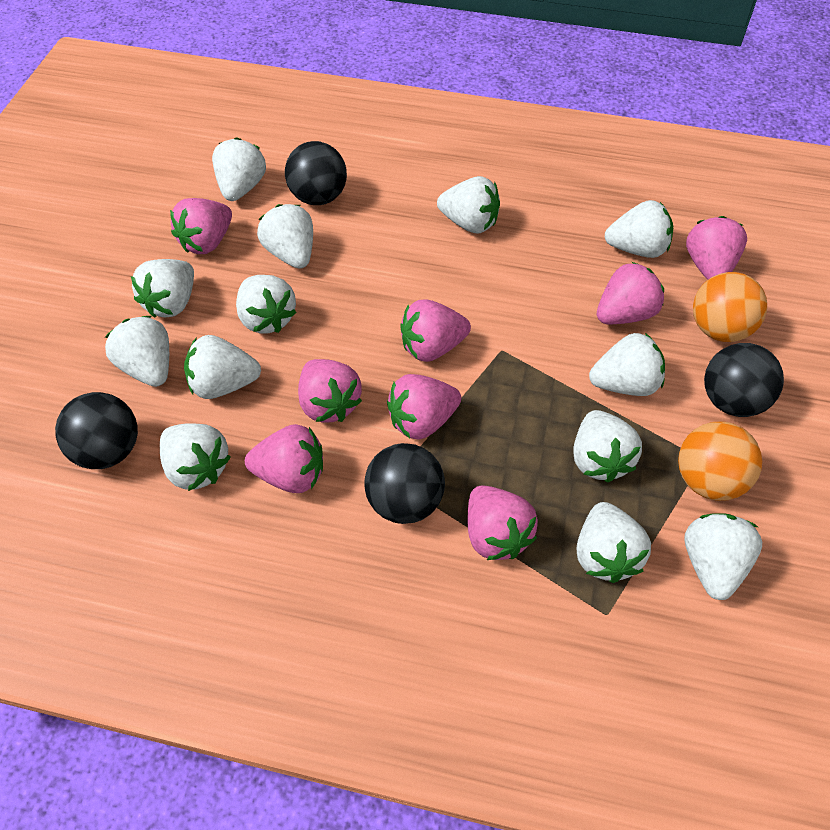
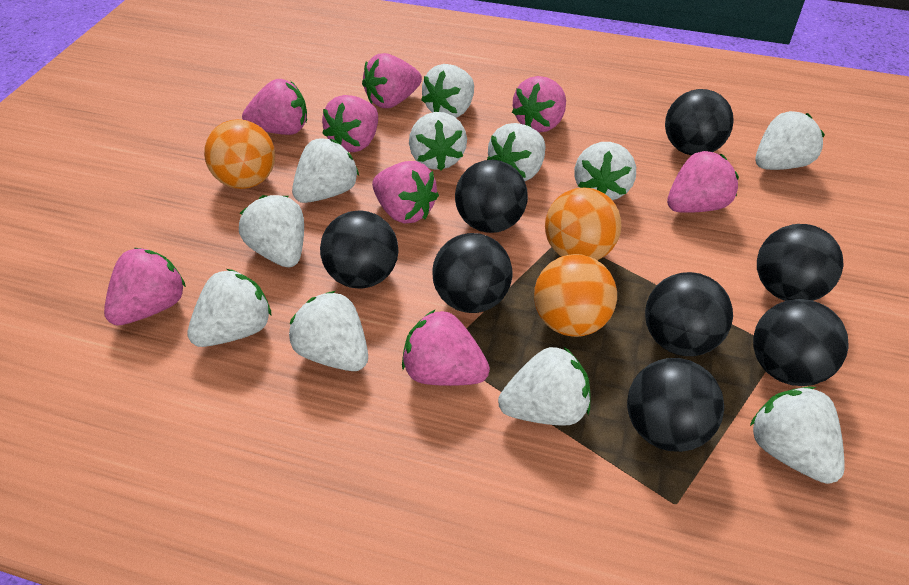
black ball: 4 -> 8
orange ball: 2 -> 3
white strawberry: 13 -> 11

